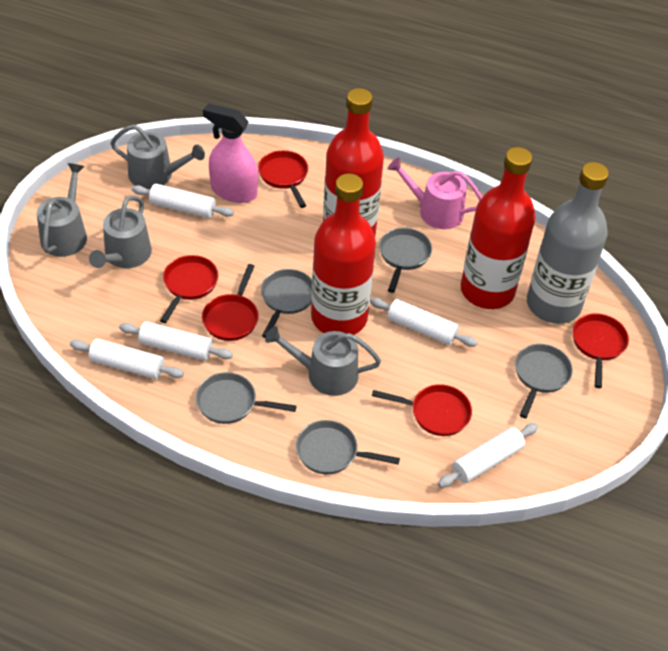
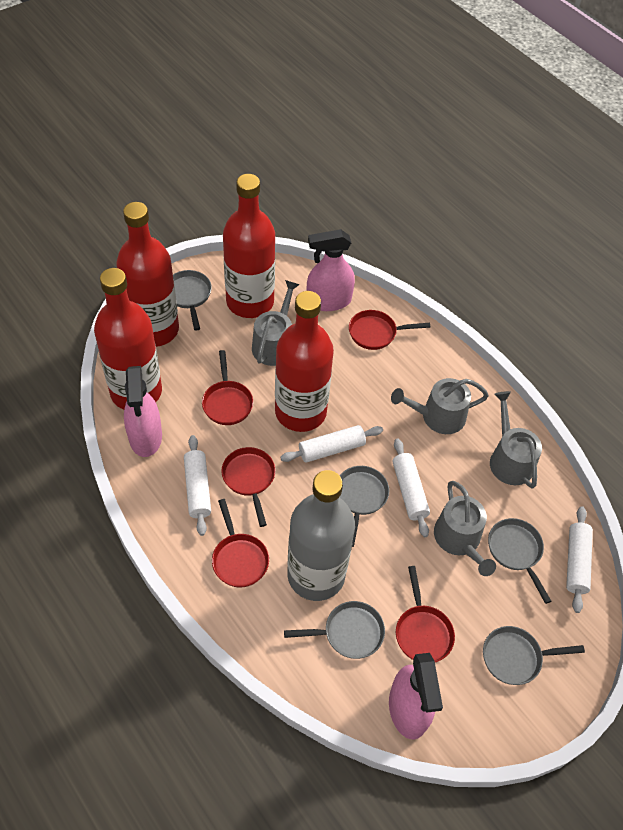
pink spray bottle: 1 -> 3
pink watering can: 1 -> 0
red bottle: 3 -> 4
white rolling pin: 5 -> 4

